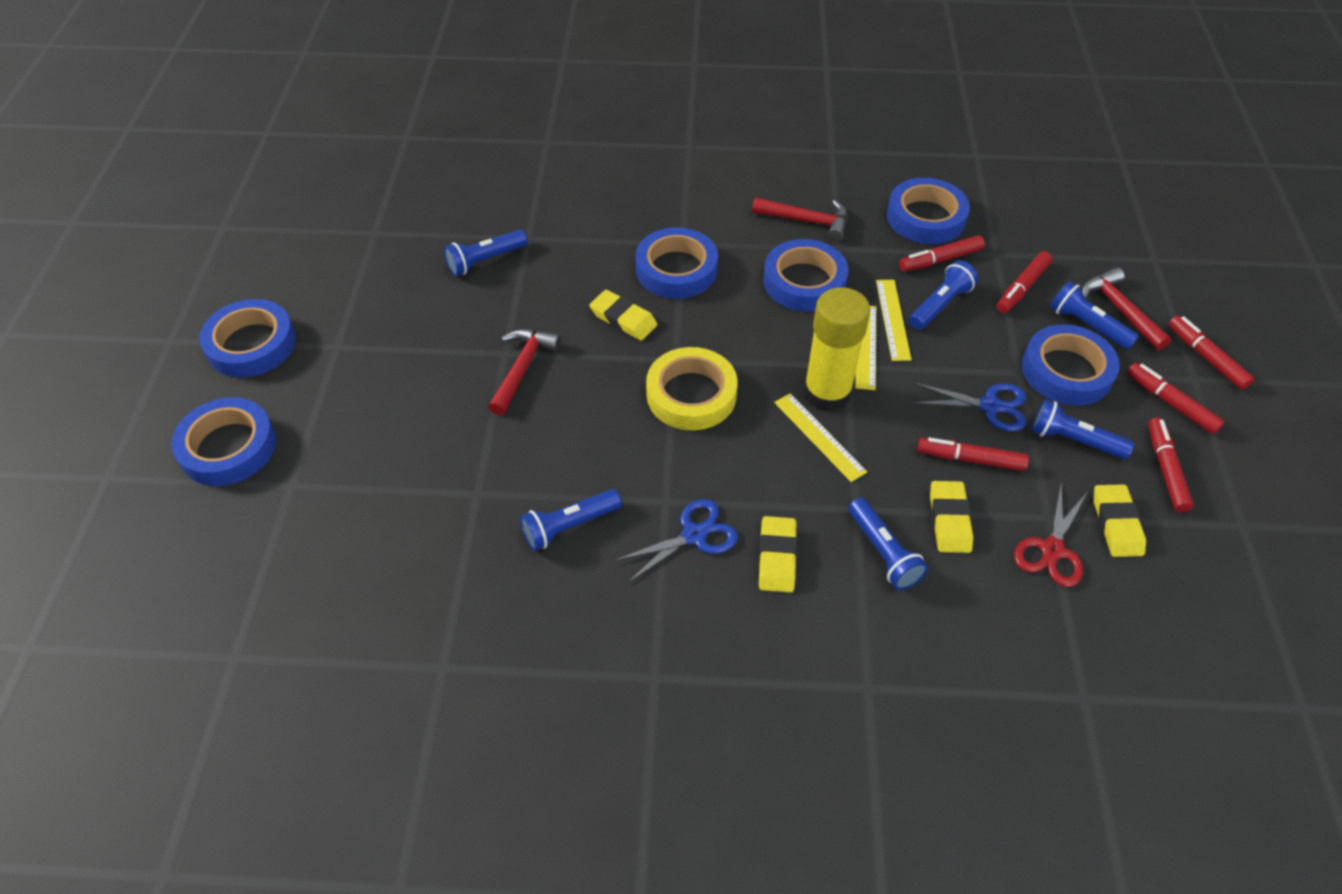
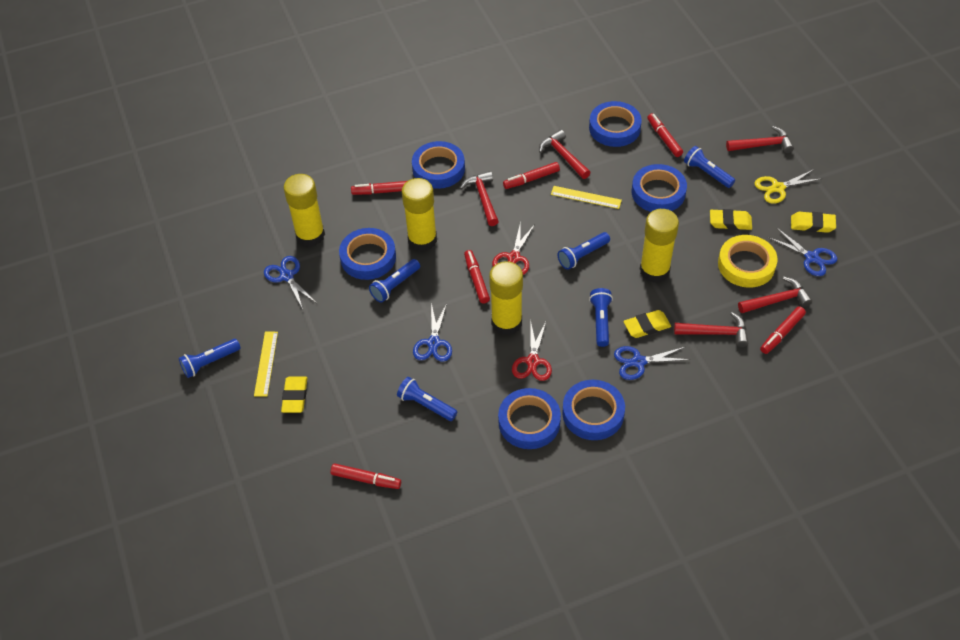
blue scissors: 2 -> 4
red hammer: 3 -> 5
red scissors: 1 -> 2
yellow glue stick: 1 -> 4
yellow ruler: 3 -> 2
yellow scissors: 0 -> 1

